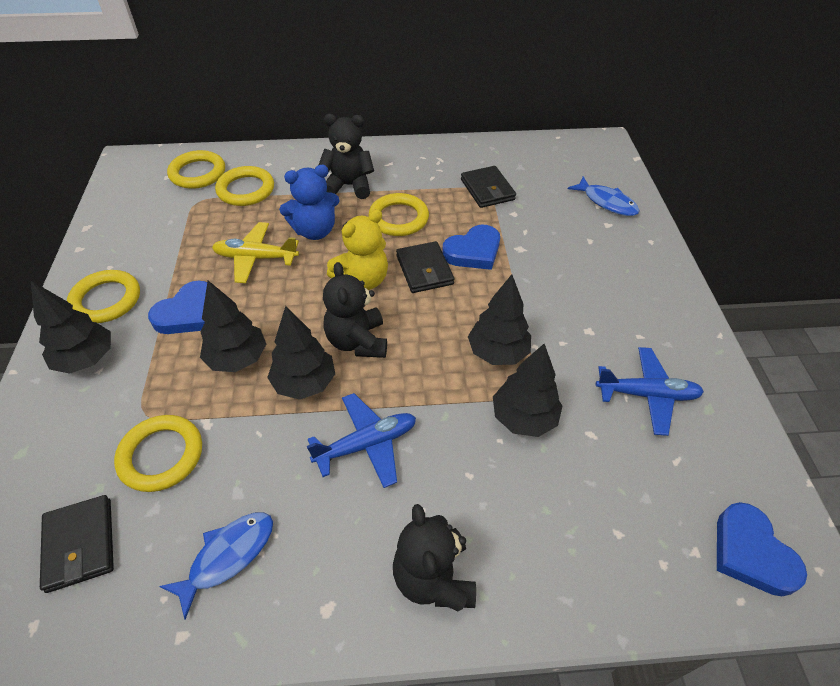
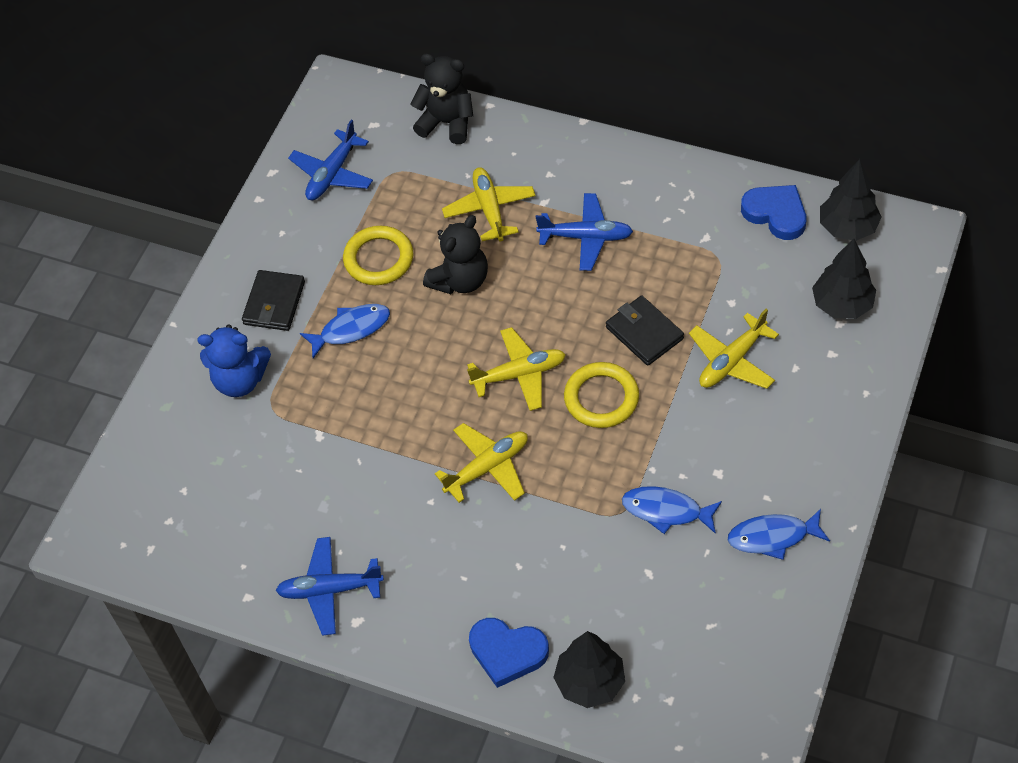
black teddy bear: 3 -> 2
black tree: 5 -> 3
black wallet: 3 -> 2
blue fish: 2 -> 3
blue heart: 3 -> 2
blue plane: 2 -> 3
yellow plane: 1 -> 4
yellow ring: 5 -> 2
yellow teddy bear: 1 -> 0

